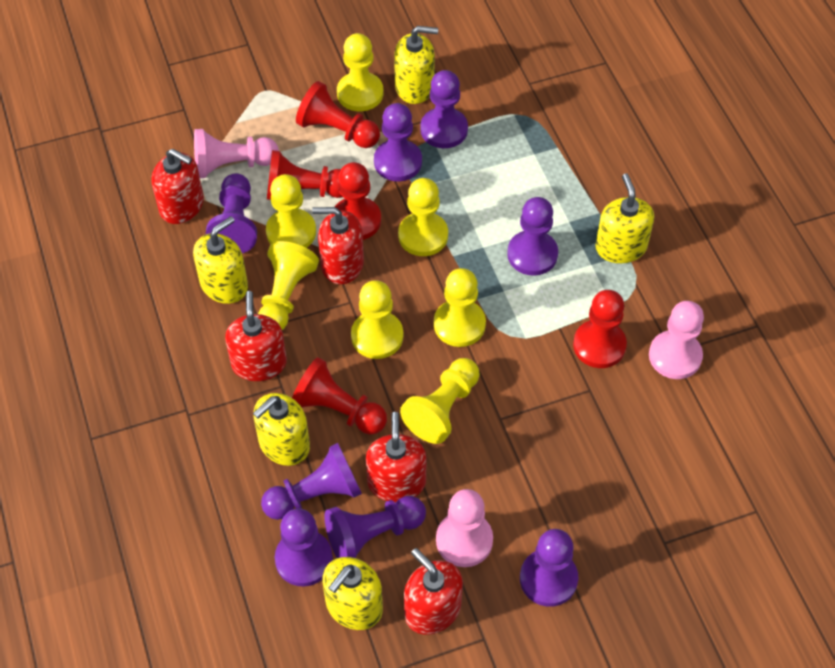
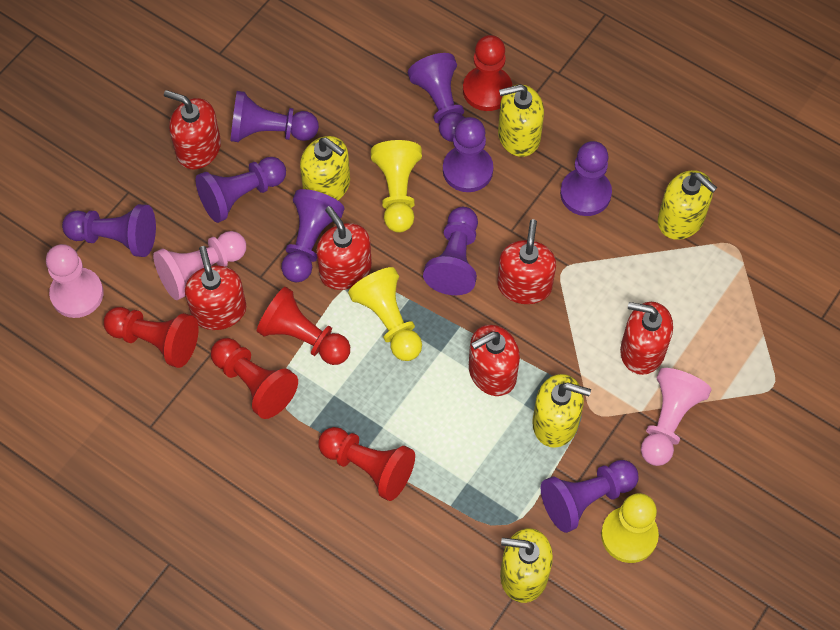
purple pawn: 8 -> 9
red soap dispenser: 5 -> 6
yellow pawn: 7 -> 3

